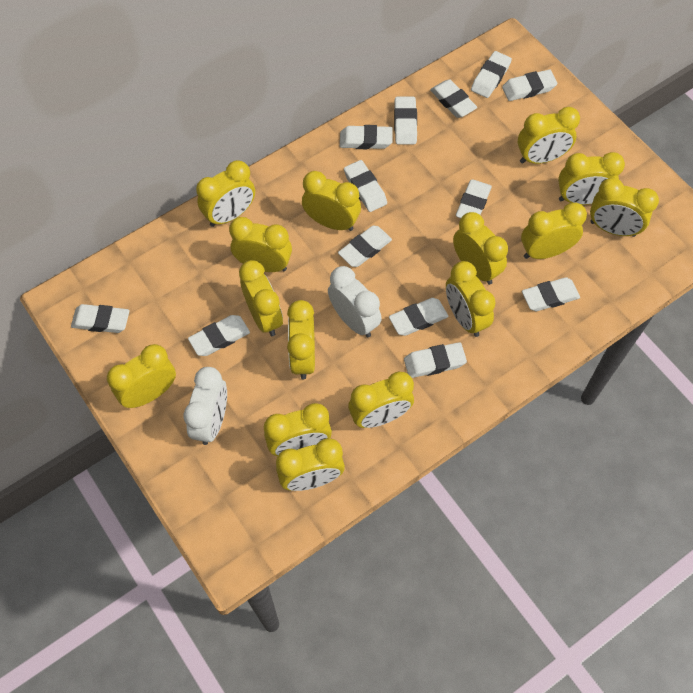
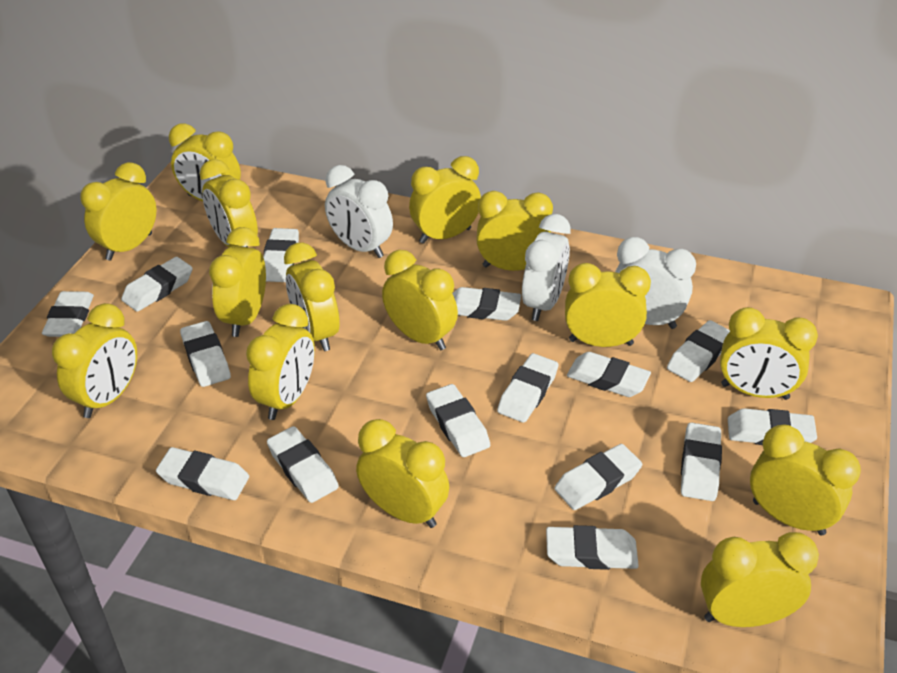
white clock: 2 -> 3
white eraser: 13 -> 15

